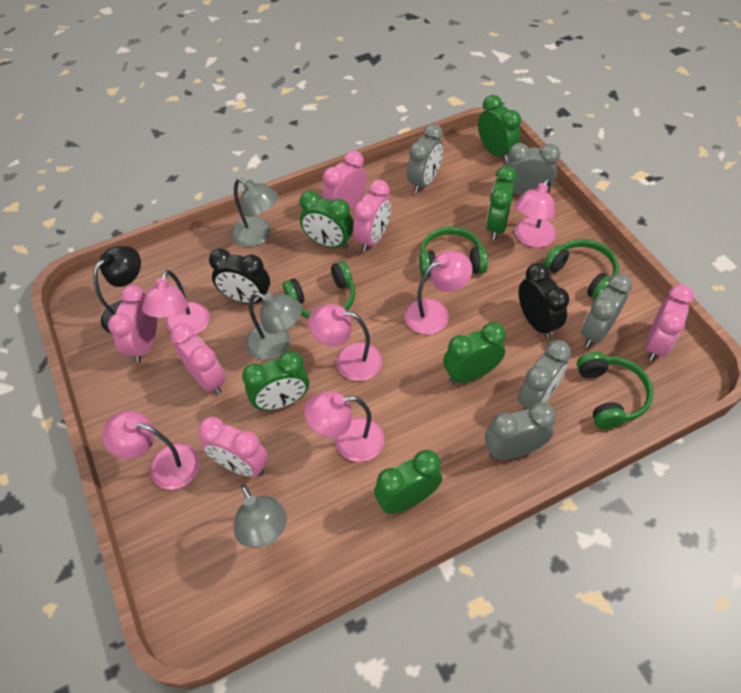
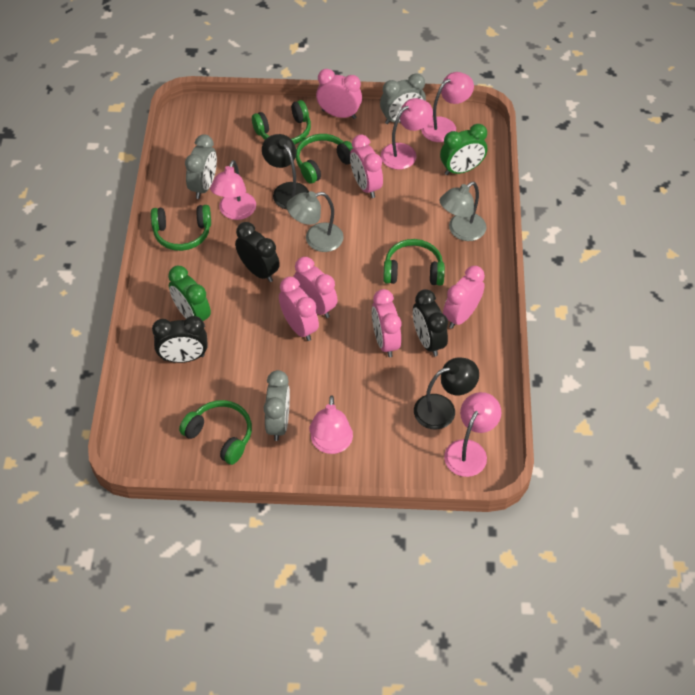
black clock: 2 -> 3
black lamp: 1 -> 2
green clock: 6 -> 2
green headphones: 4 -> 5
grey clock: 5 -> 3
grey lamp: 3 -> 2
pink lamp: 6 -> 5

